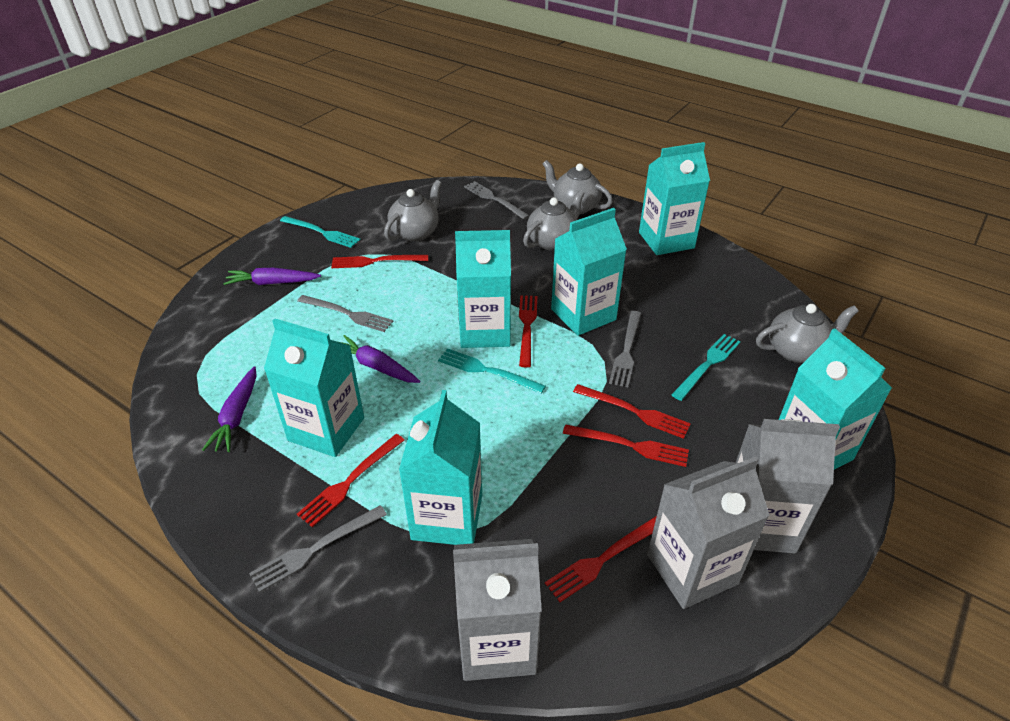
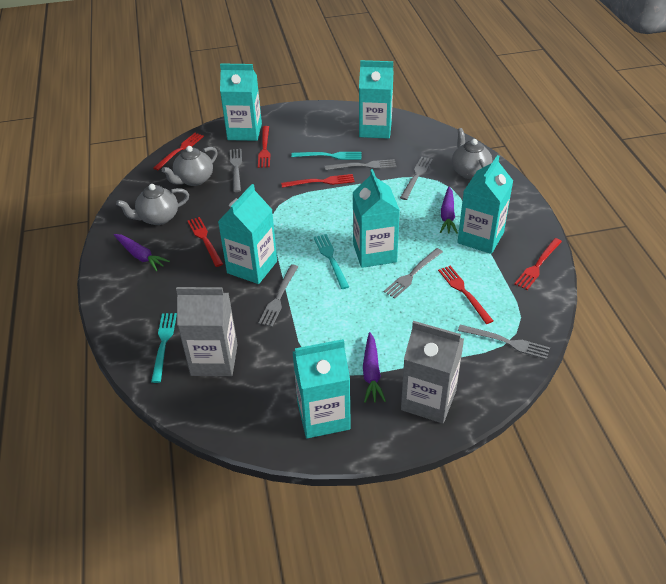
grey carton: 3 -> 2
grey fork: 4 -> 6
grey teapot: 4 -> 3

